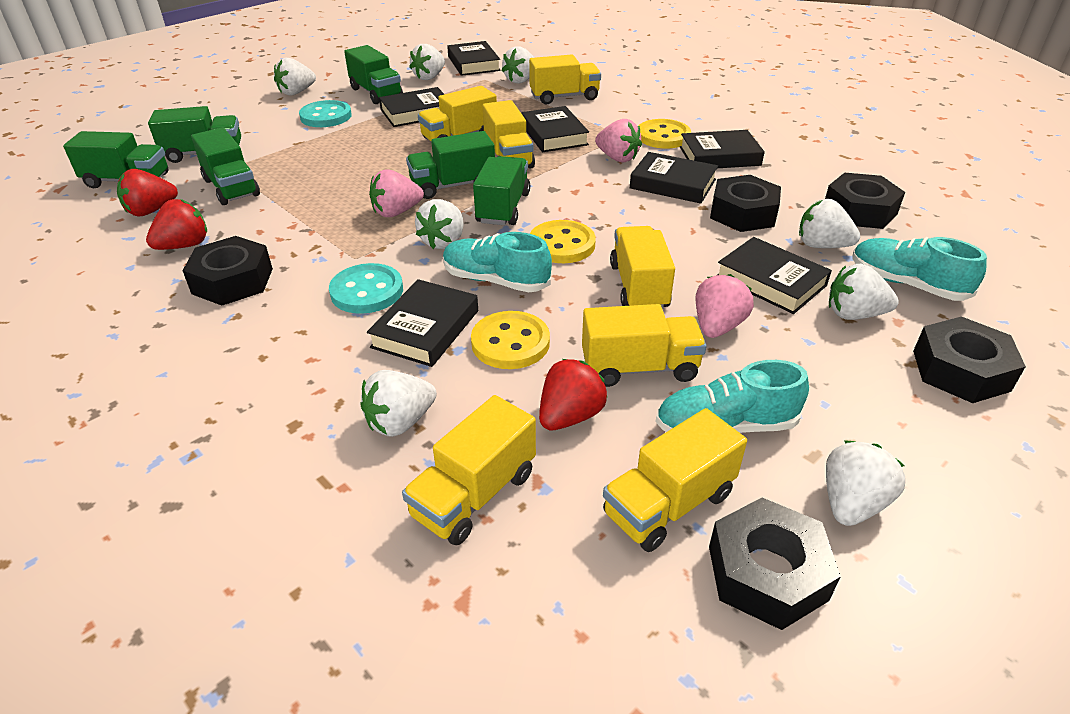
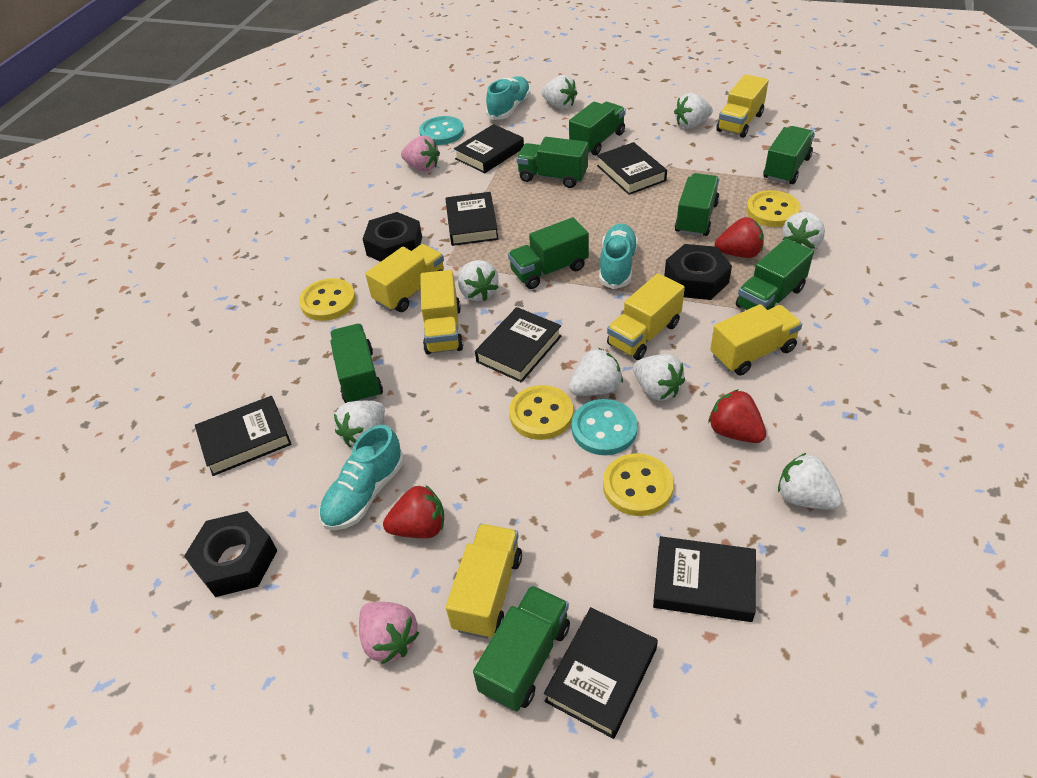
black nut: 5 -> 3
green truck: 6 -> 8
pink strawberry: 3 -> 2
yellow button: 3 -> 4
yellow truck: 7 -> 6

